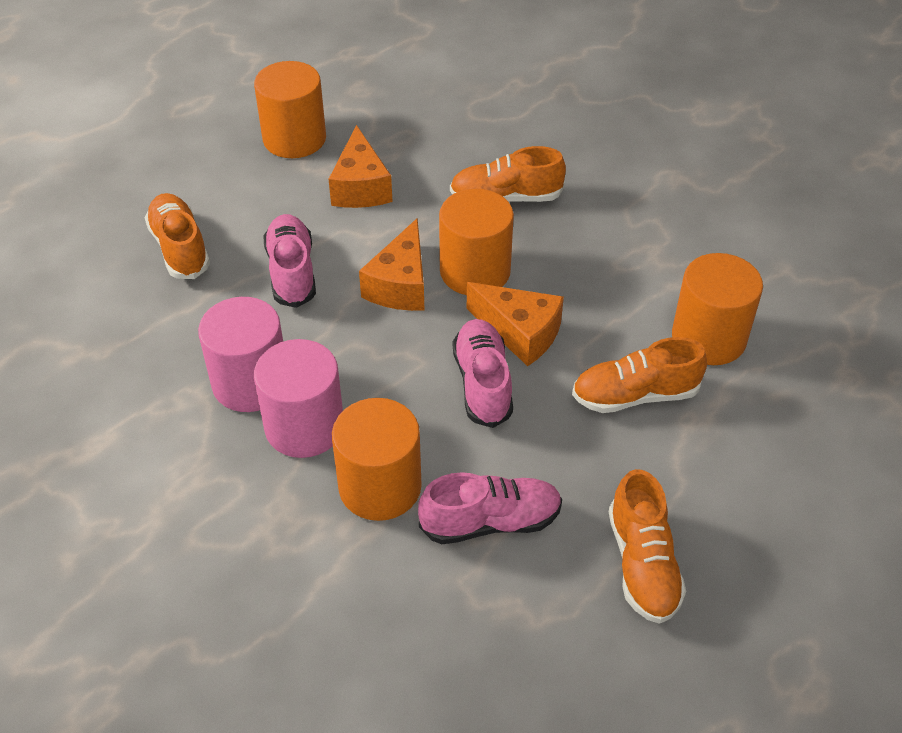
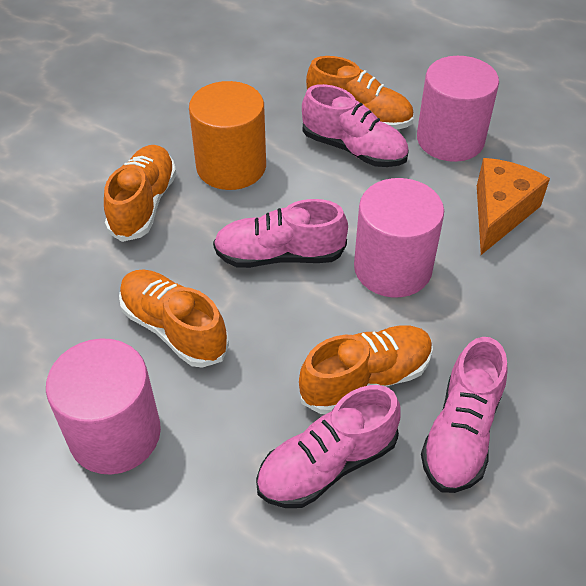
orange cheese: 3 -> 1
orange cylinder: 4 -> 1
pink cylinder: 2 -> 3
pink shoe: 3 -> 4

